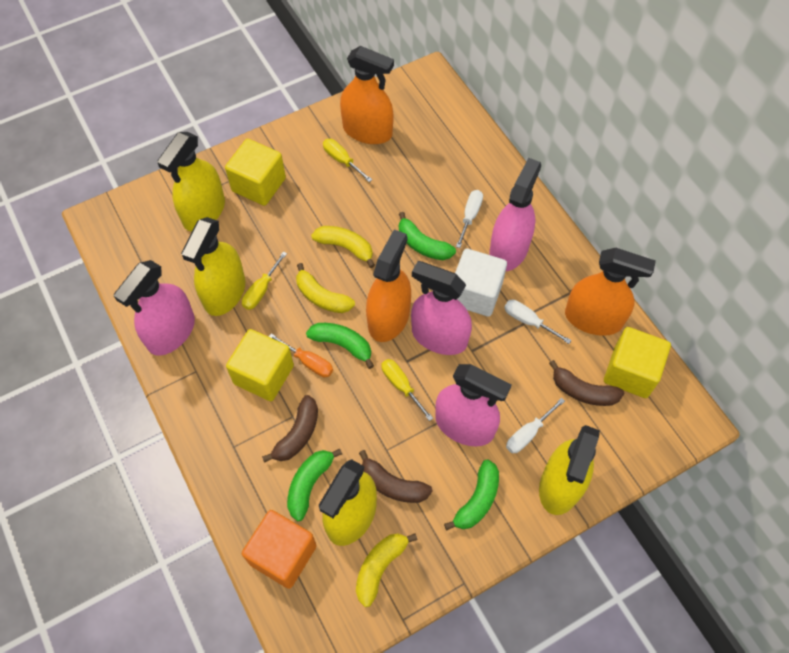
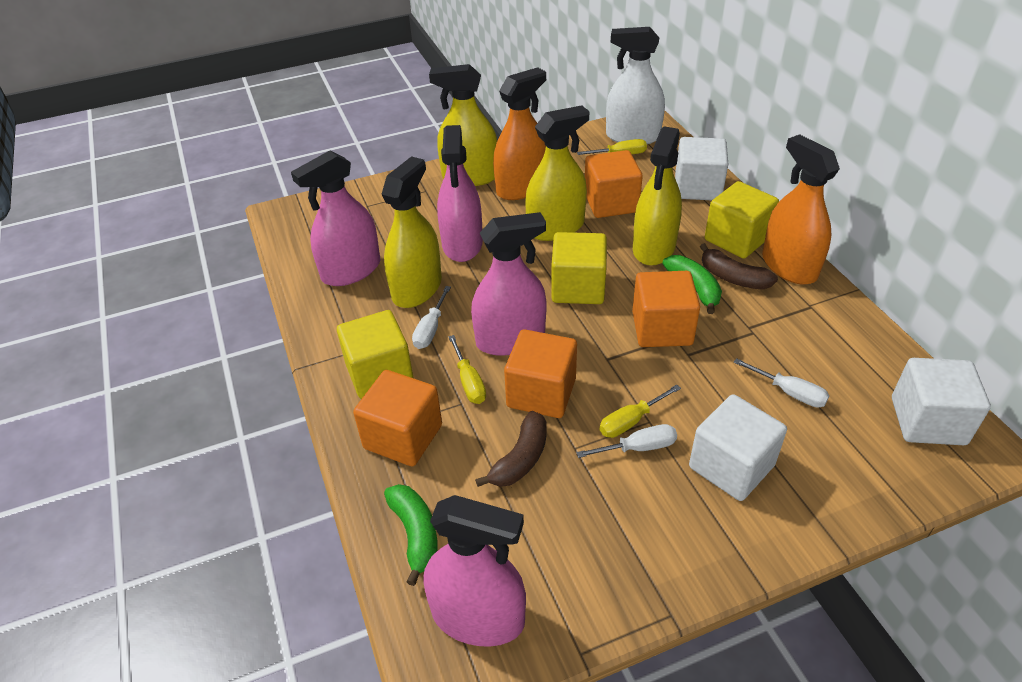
brown banana: 3 -> 2
green banana: 4 -> 2
orange cube: 1 -> 4
orange screwdriver: 1 -> 0
orange spray bottle: 3 -> 2
white cube: 1 -> 3
white spray bottle: 0 -> 1
yellow banana: 3 -> 0

